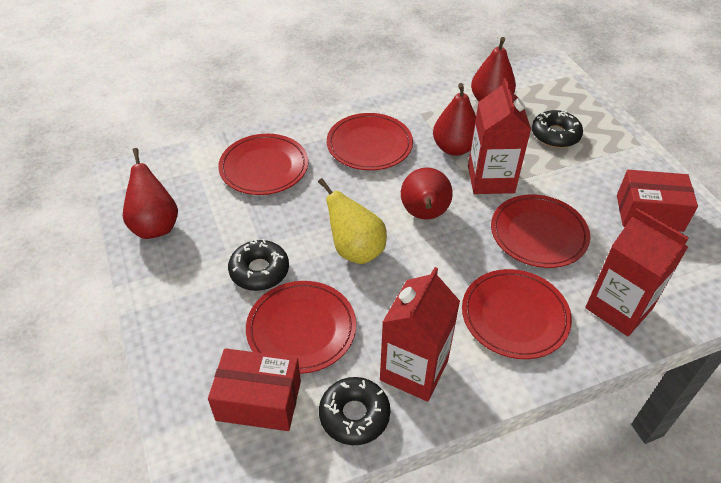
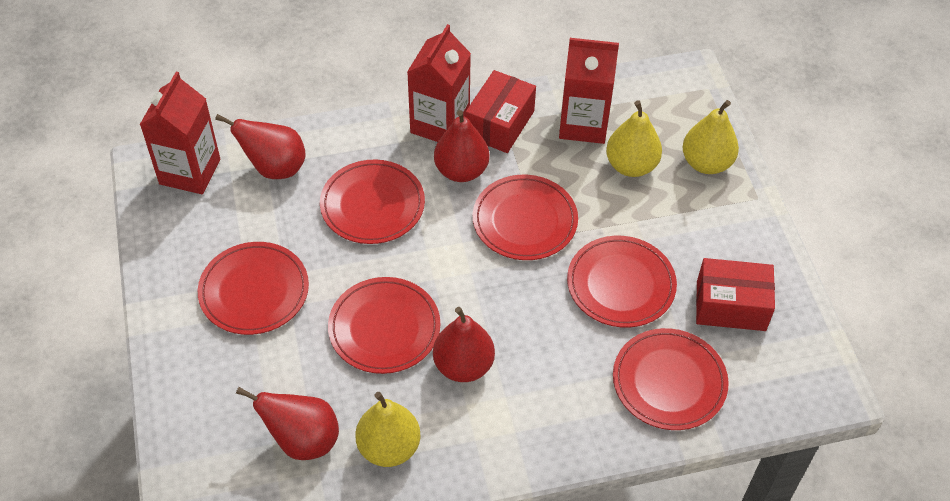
black donut: 3 -> 0
red plate: 5 -> 6
yellow pear: 1 -> 3

